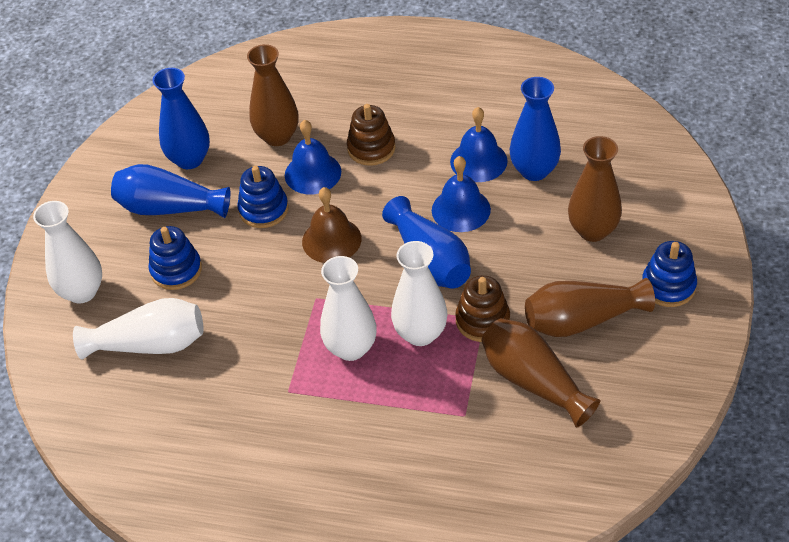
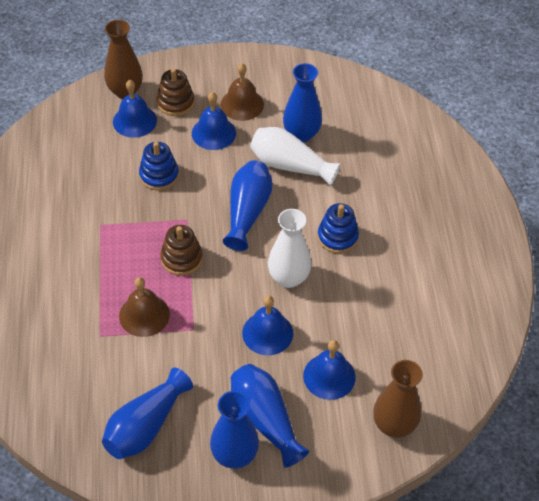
blue bell: 3 -> 4
blue stacking toy: 3 -> 2
blue vase: 4 -> 5
brown bell: 1 -> 2
brown vase: 4 -> 2
white vase: 4 -> 2

